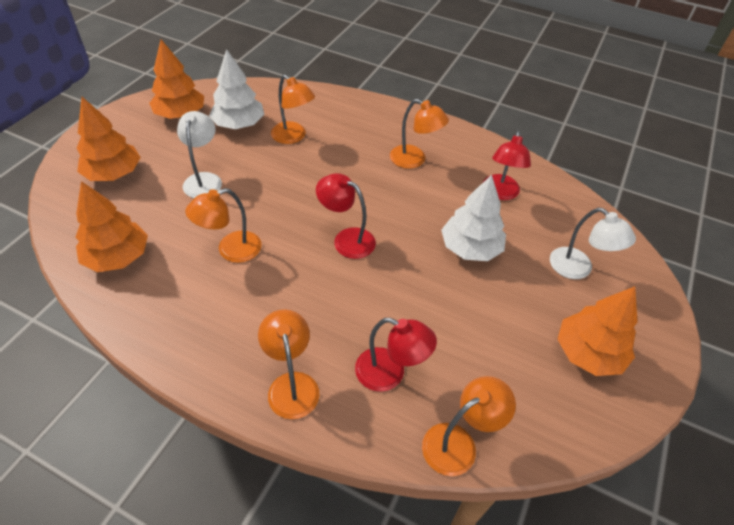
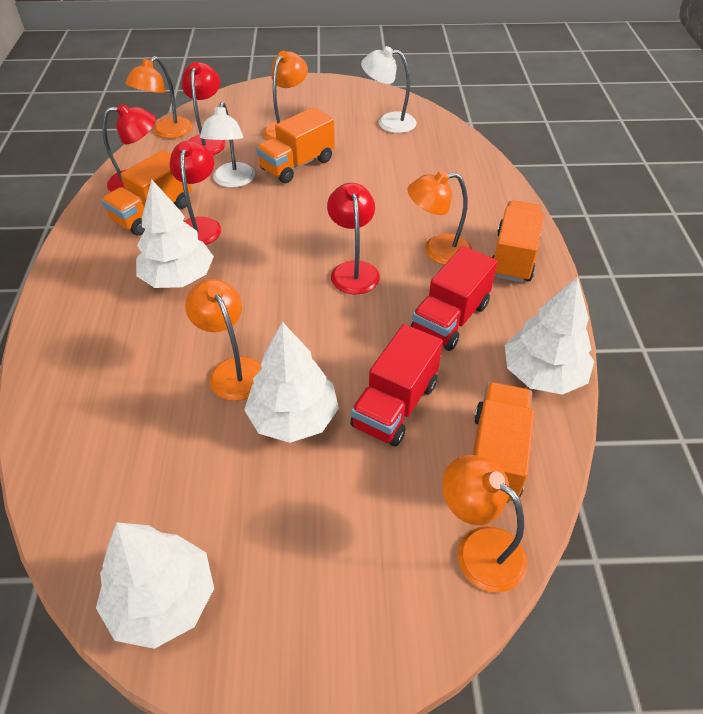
orange tree: 4 -> 0
orange truck: 0 -> 4
red lamp: 3 -> 4
red truck: 0 -> 2
white tree: 2 -> 4

